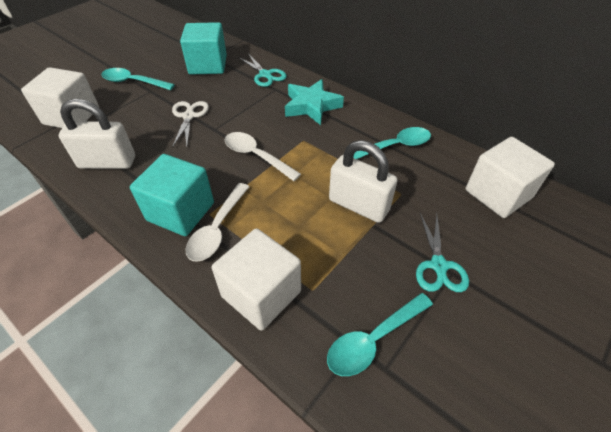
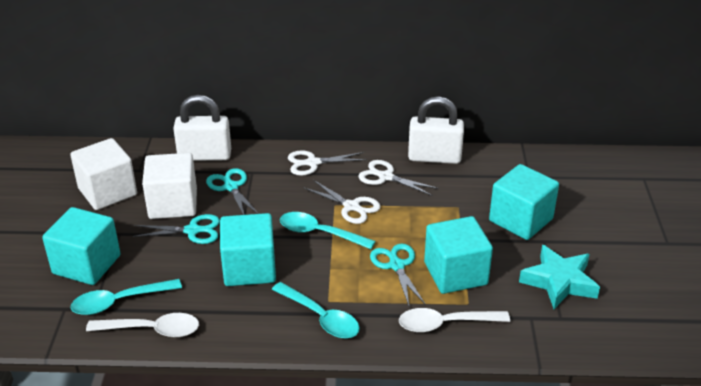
turquoise cube: 2 -> 4
turquoise scissors: 2 -> 3
white cube: 3 -> 2
white scissors: 1 -> 3

